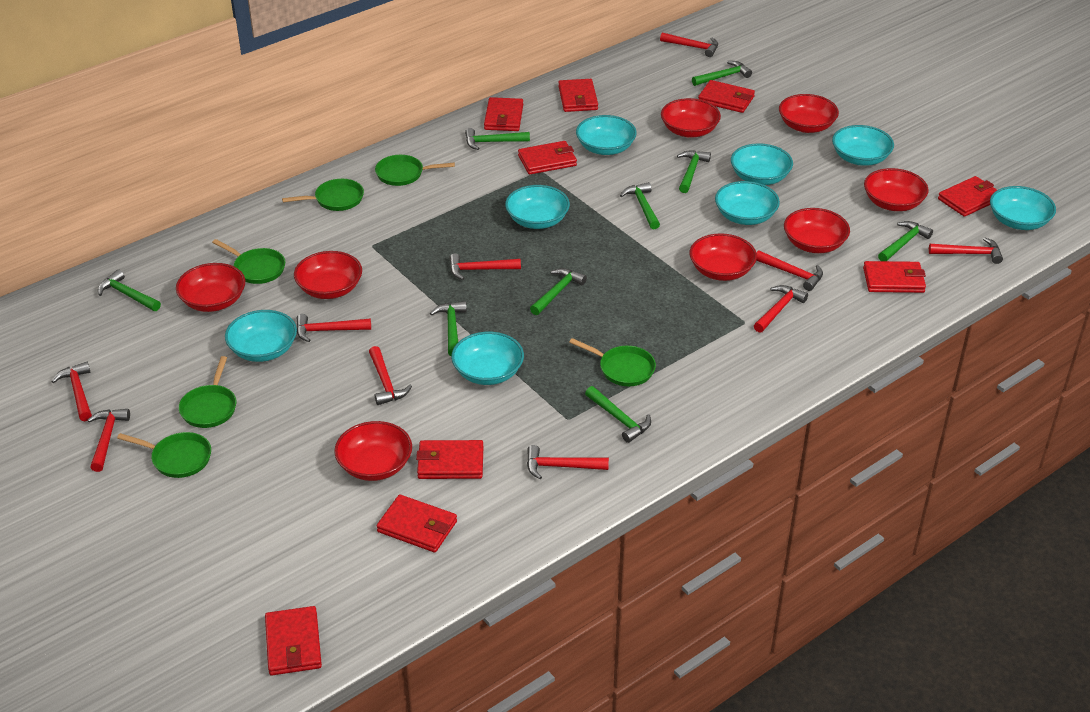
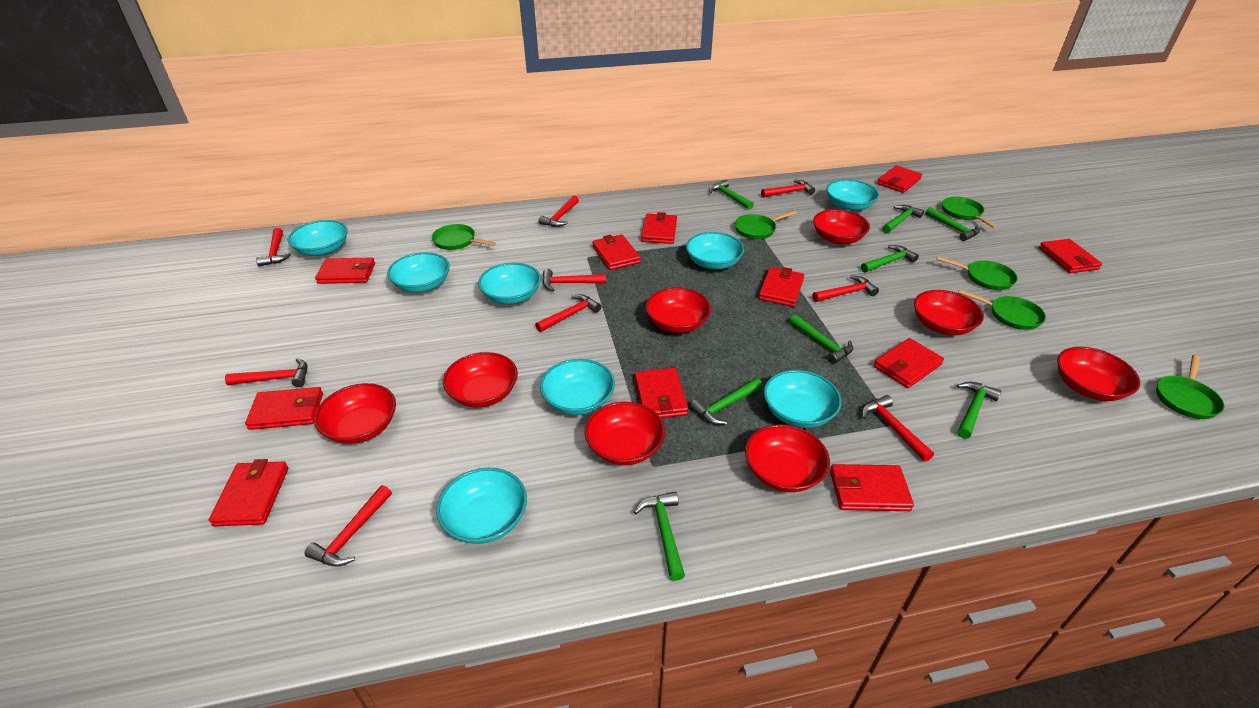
green hammer: 9 -> 8
red hammer: 10 -> 9
red wallet: 9 -> 11

